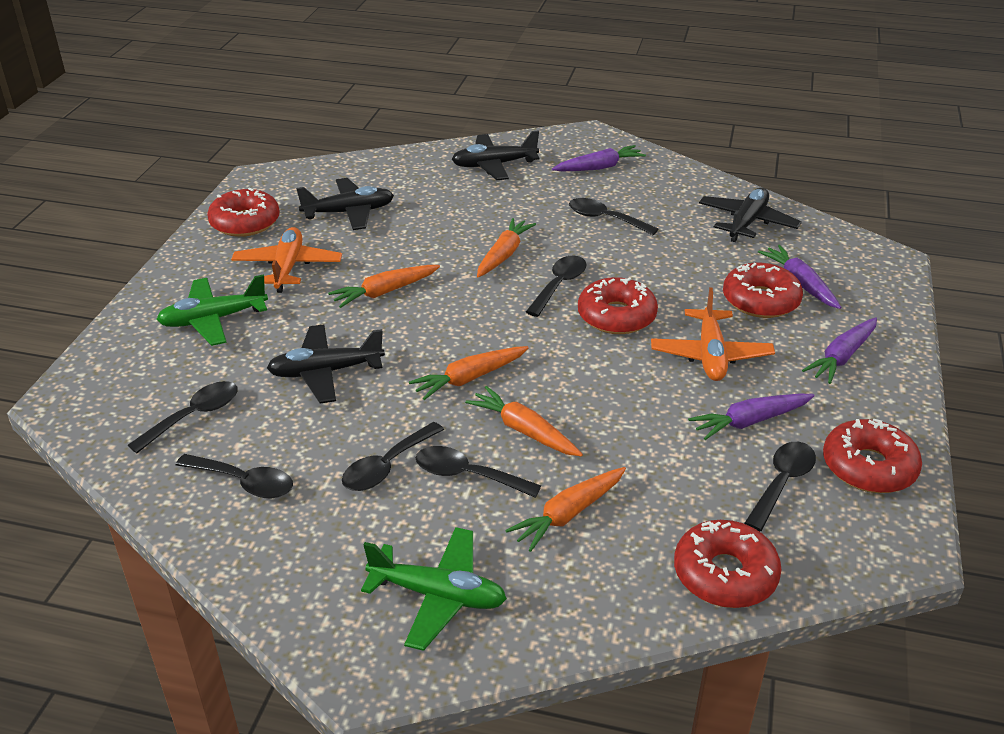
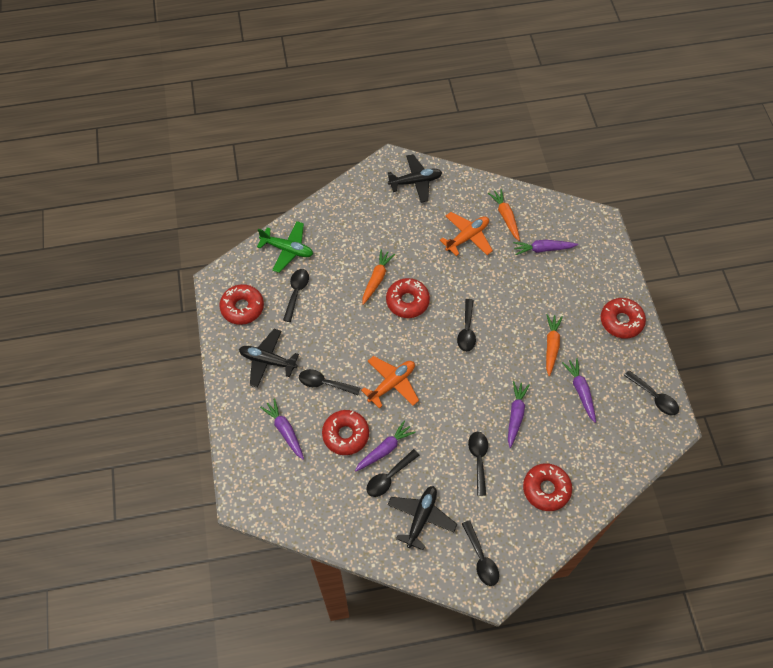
black plane: 4 -> 3
green plane: 2 -> 1
orange carrot: 5 -> 3
purple carrot: 4 -> 5

